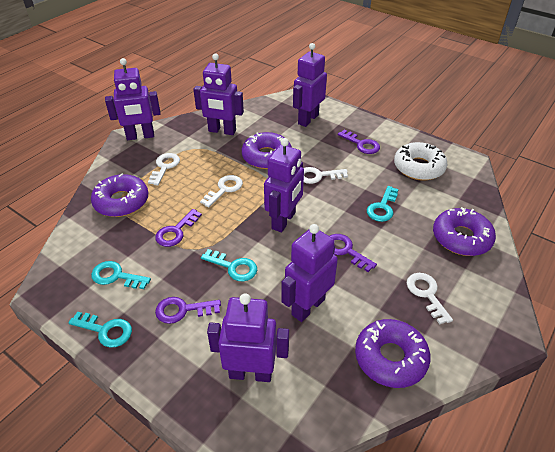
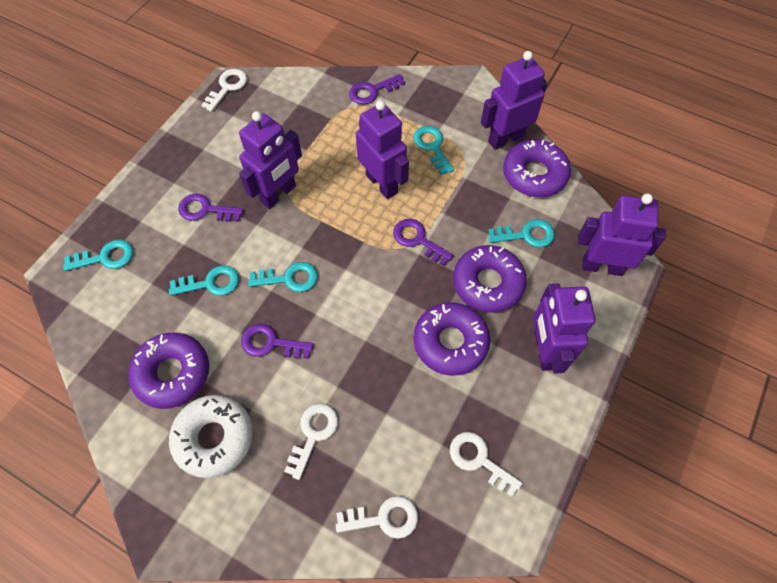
purple robot: 6 -> 5
turquoise key: 4 -> 5

